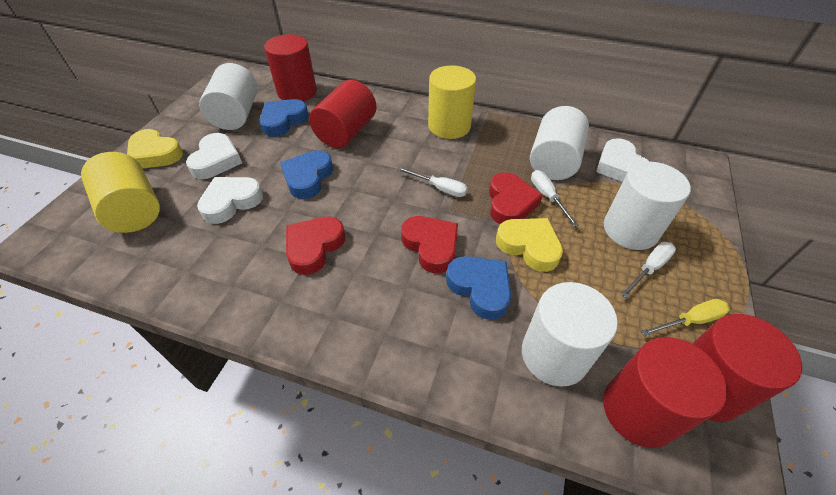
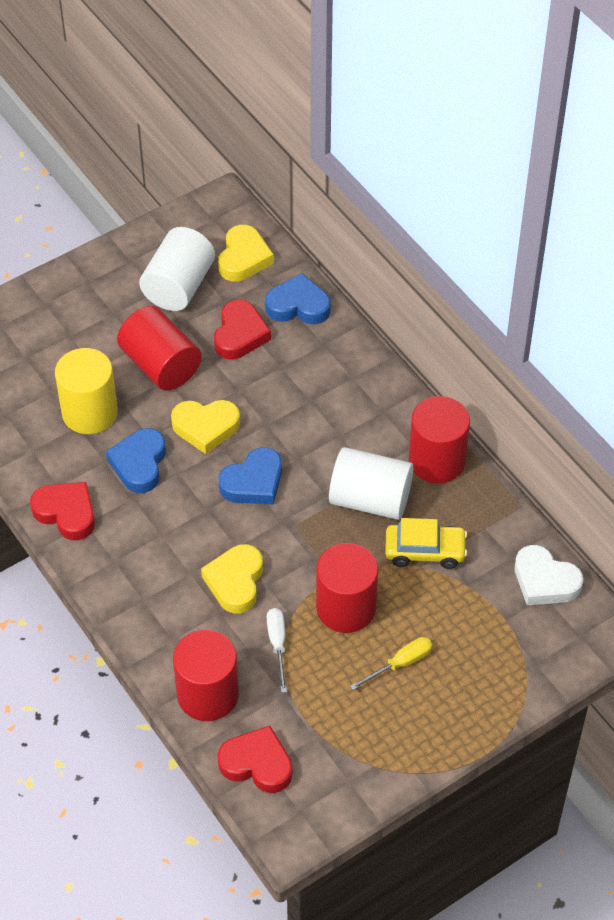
white cylinder: 4 -> 2
white heart: 3 -> 1
white screwdriver: 3 -> 1
yellow car: 0 -> 1
yellow cylinder: 2 -> 1
yellow heart: 2 -> 3

